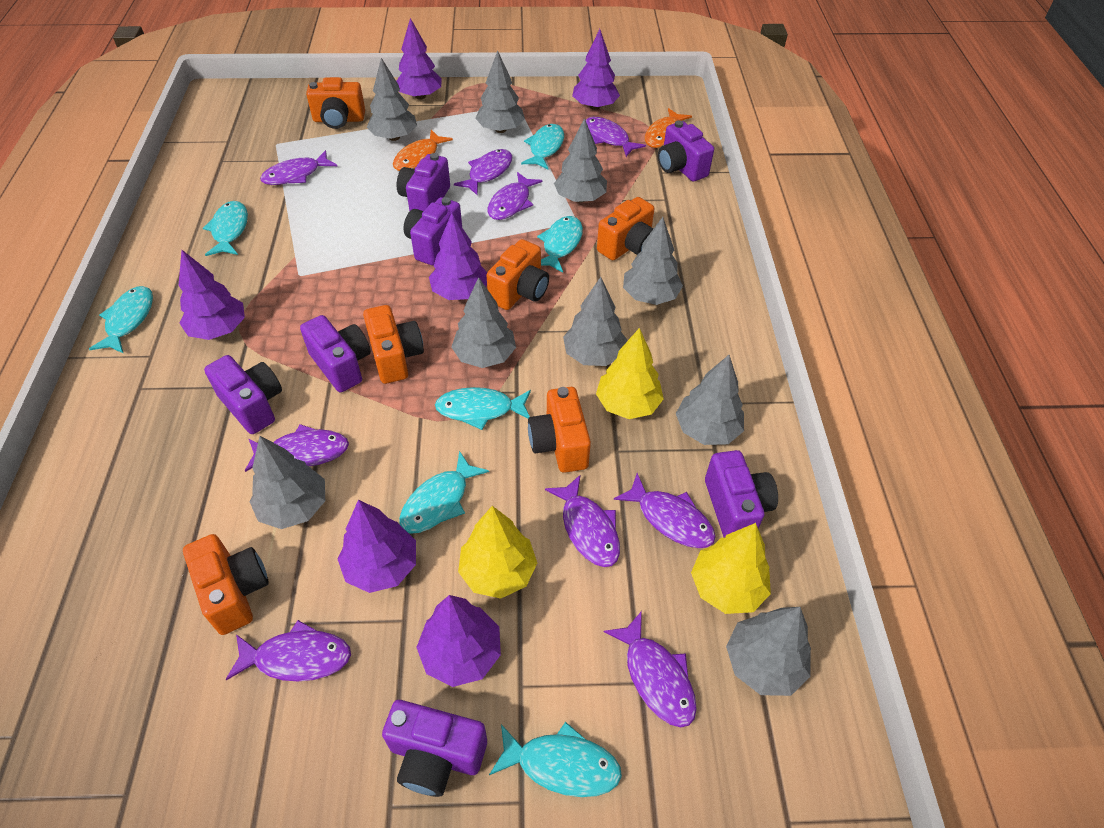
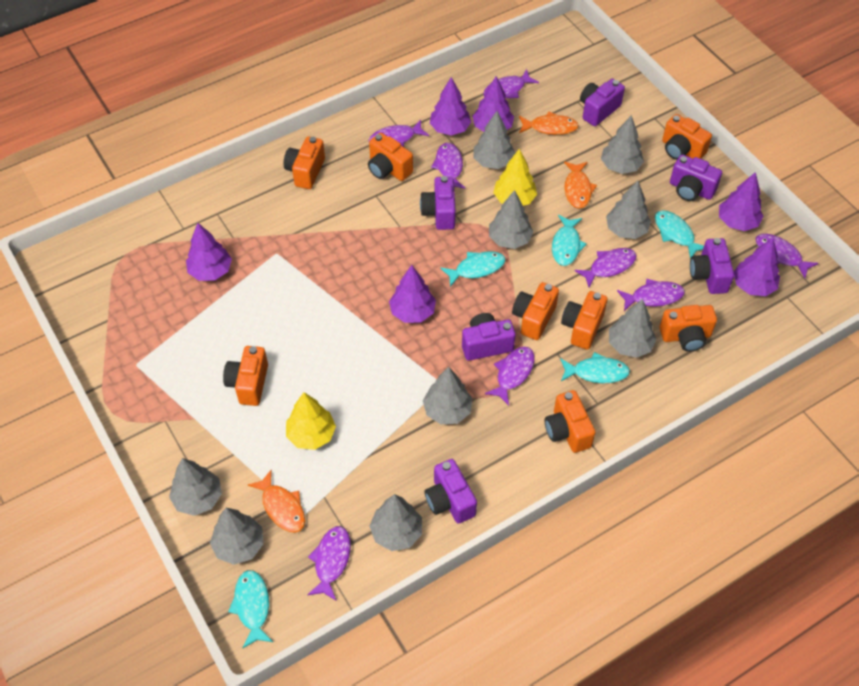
orange camera: 6 -> 8
orange fish: 2 -> 3
purple camera: 7 -> 6
purple fish: 9 -> 8
turquoise fish: 7 -> 5
yellow tree: 3 -> 2

